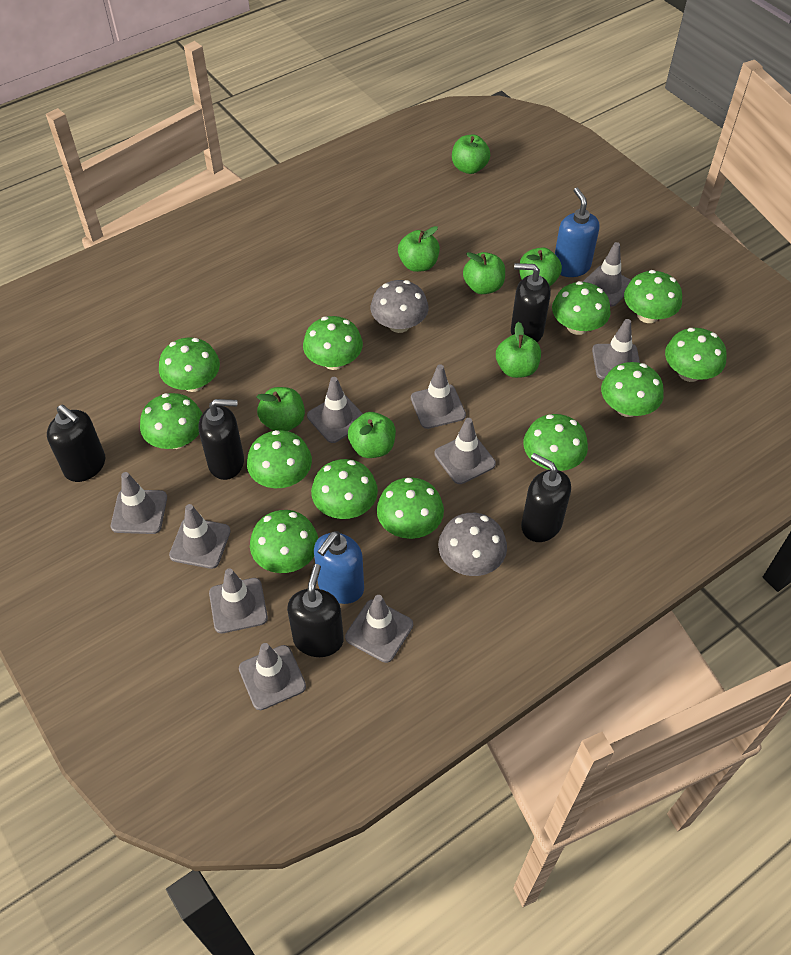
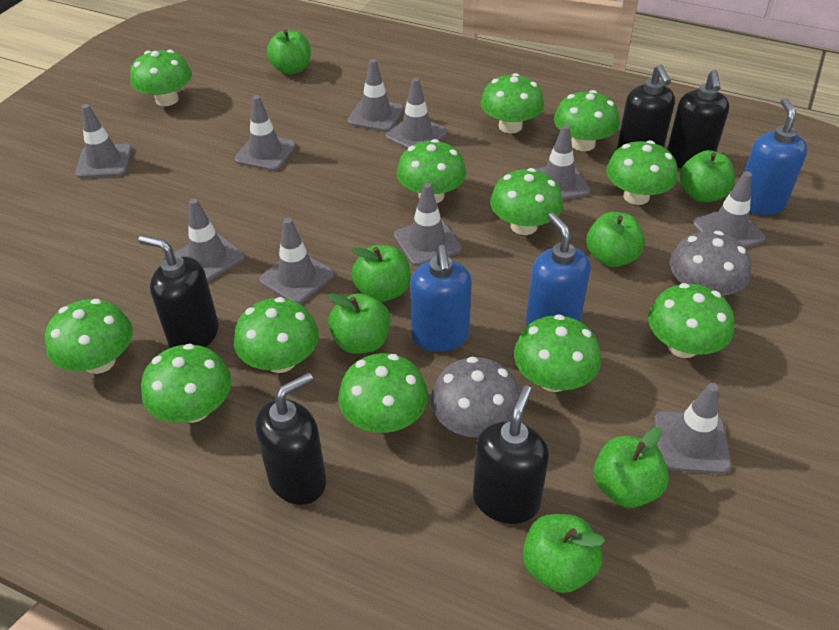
blue soap dispenser: 2 -> 3

